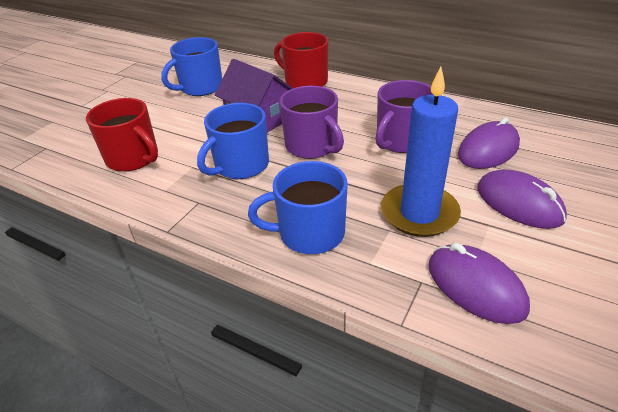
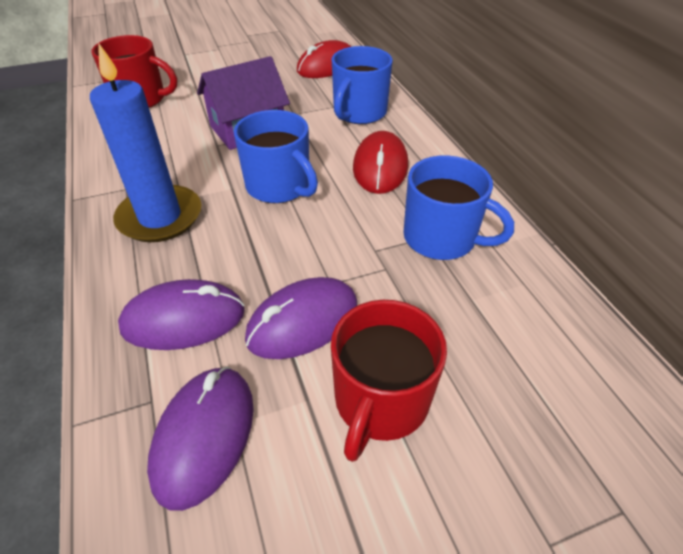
purple mug: 2 -> 0
red mouse: 0 -> 2

